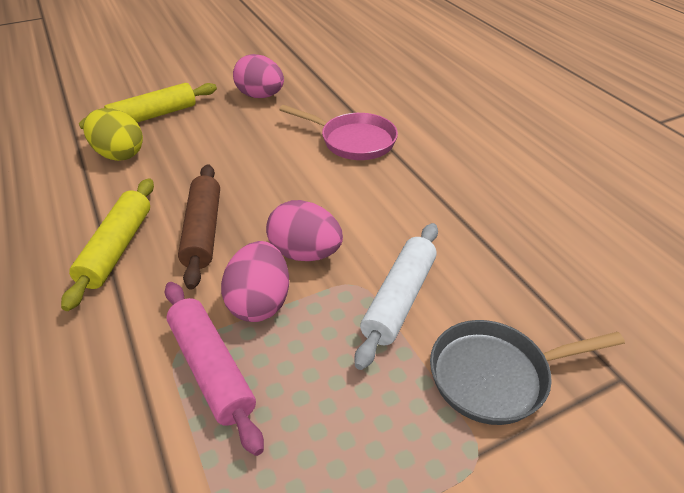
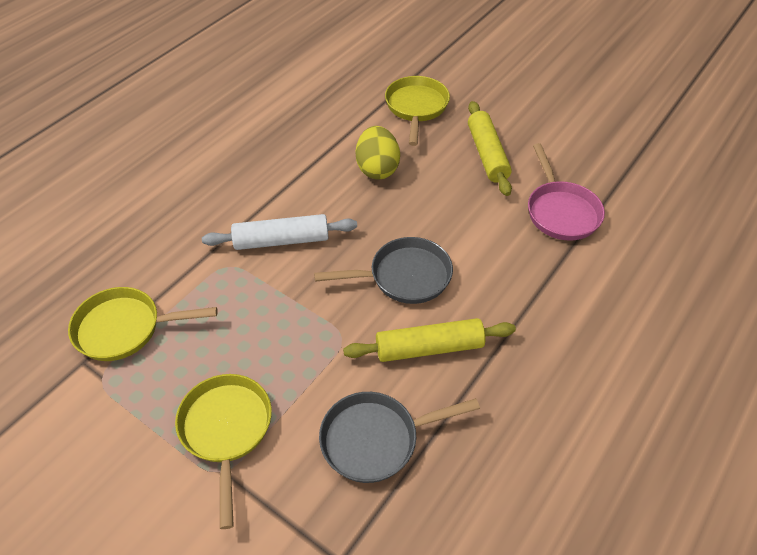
brown rolling pin: 1 -> 0
grey pan: 1 -> 2
pink egg: 3 -> 0
pink rolling pin: 1 -> 0
yellow pan: 0 -> 3

